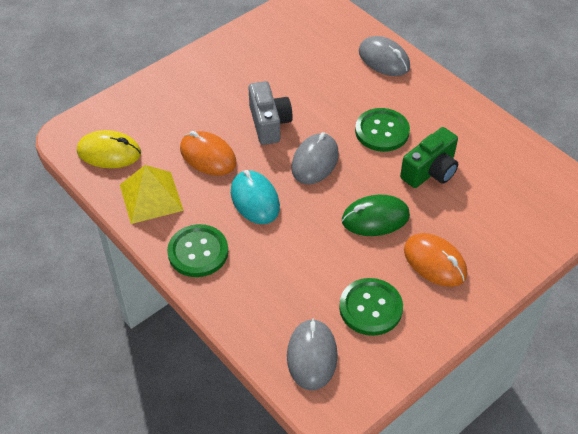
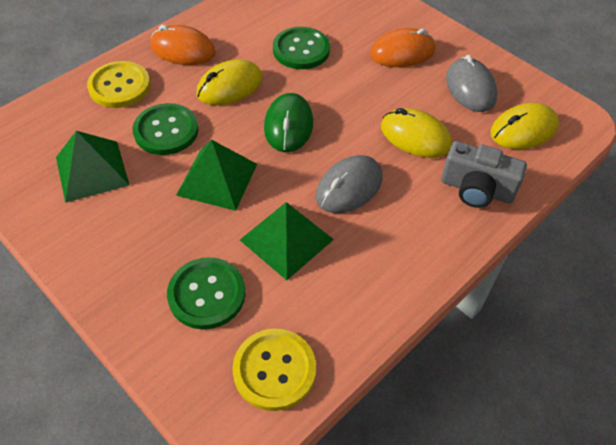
green camera: 1 -> 0
green pyramid: 0 -> 3
grey mouse: 3 -> 2
turquoise mouse: 1 -> 0
yellow button: 0 -> 2
yellow mouse: 1 -> 3
yellow pyramid: 1 -> 0

